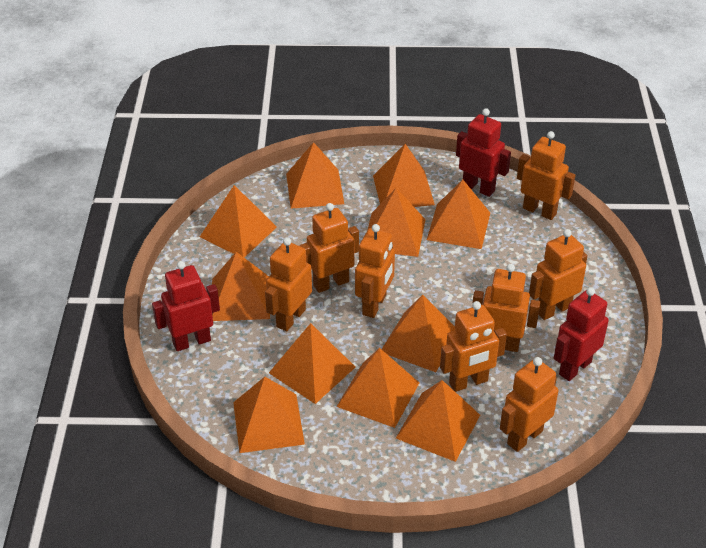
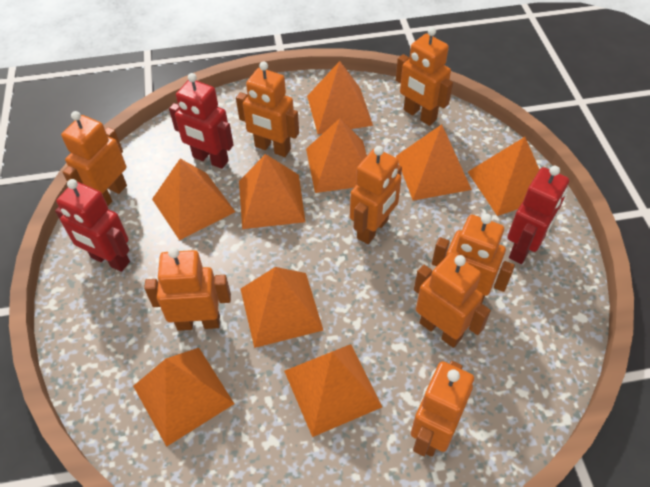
orange pyramid: 11 -> 9

